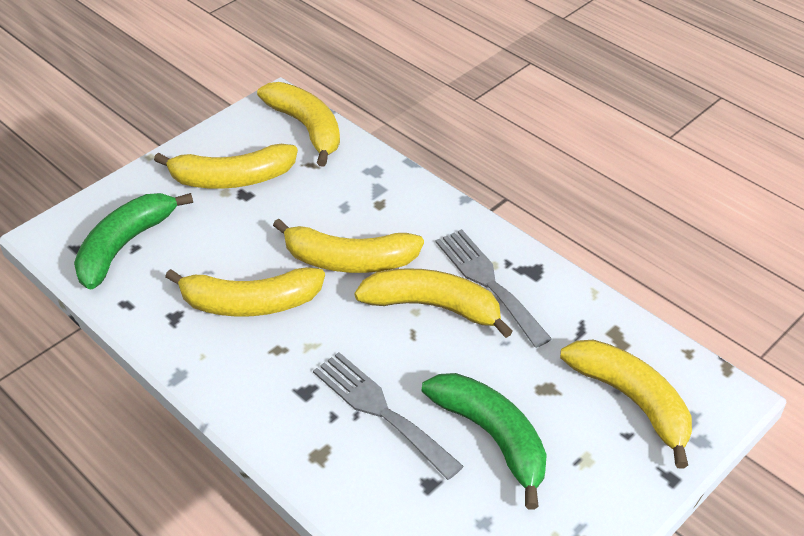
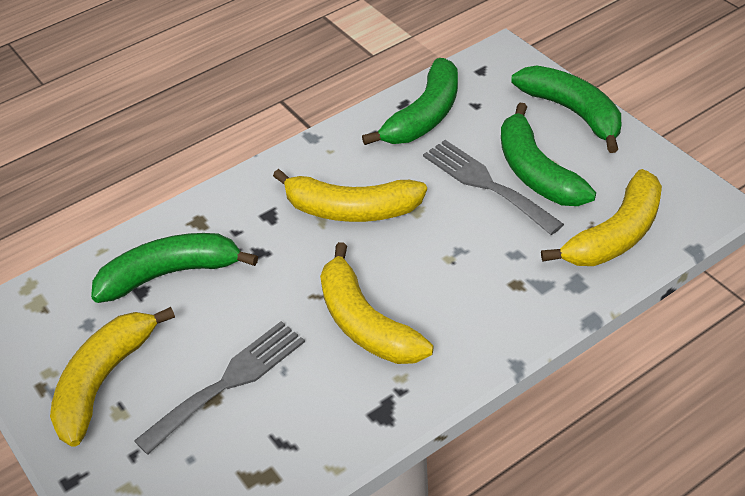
green banana: 2 -> 4
yellow banana: 6 -> 4

